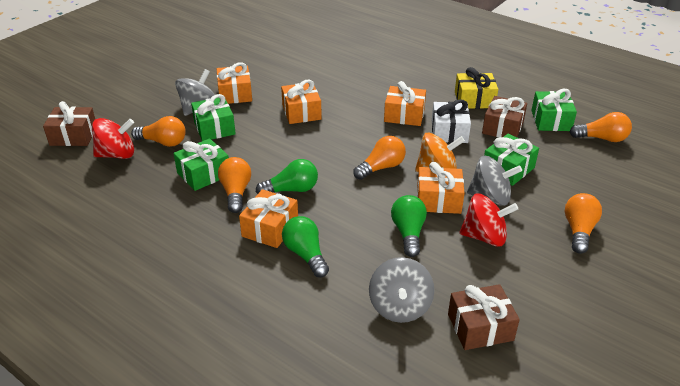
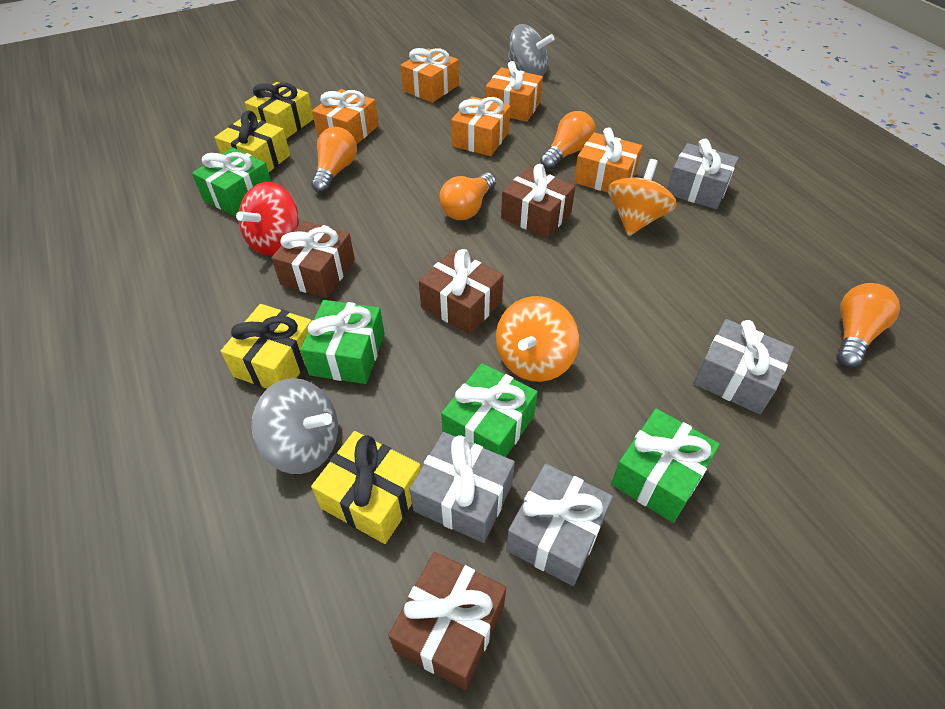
brown gift: 3 -> 4
green light bulb: 3 -> 0
grey gift: 0 -> 4
grey spinning top: 3 -> 2
orange light bulb: 5 -> 4
orange spinning top: 1 -> 2
red spinning top: 2 -> 1
white gift: 1 -> 0
yellow gift: 1 -> 4

